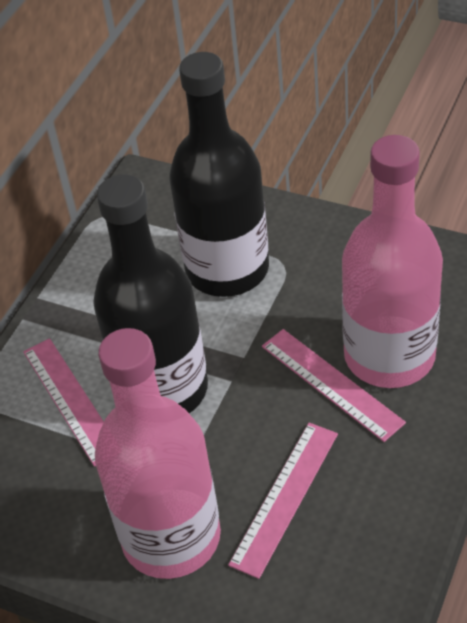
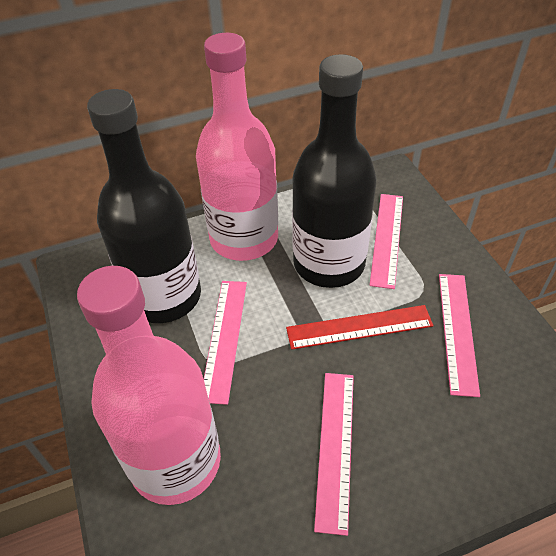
pink ruler: 3 -> 4
red ruler: 0 -> 1

